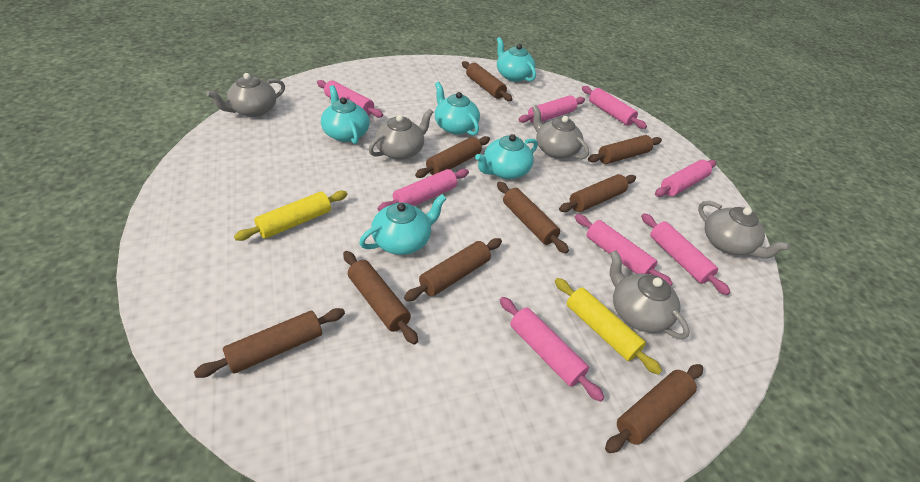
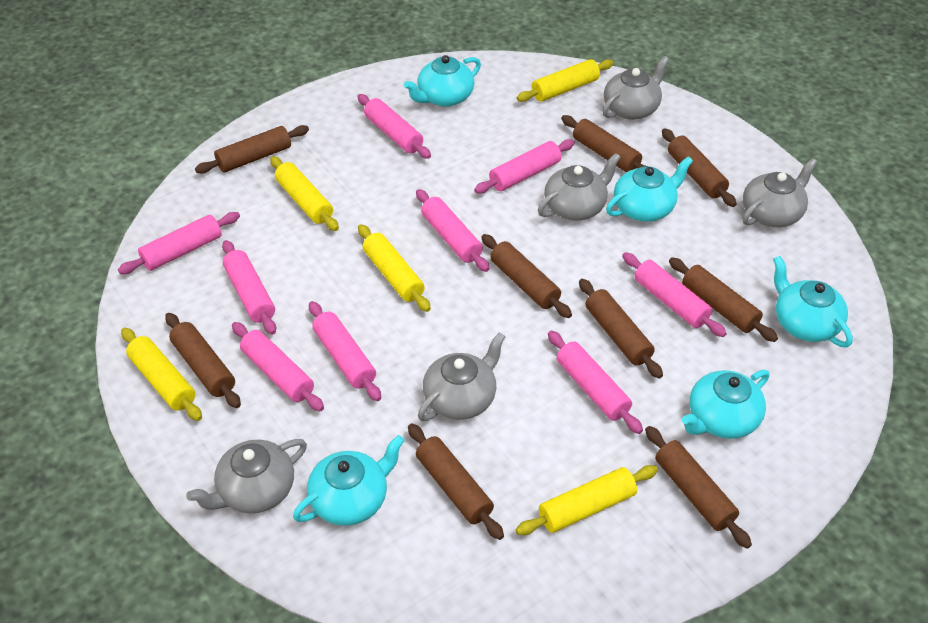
pink rolling pin: 8 -> 9
yellow rolling pin: 2 -> 5

